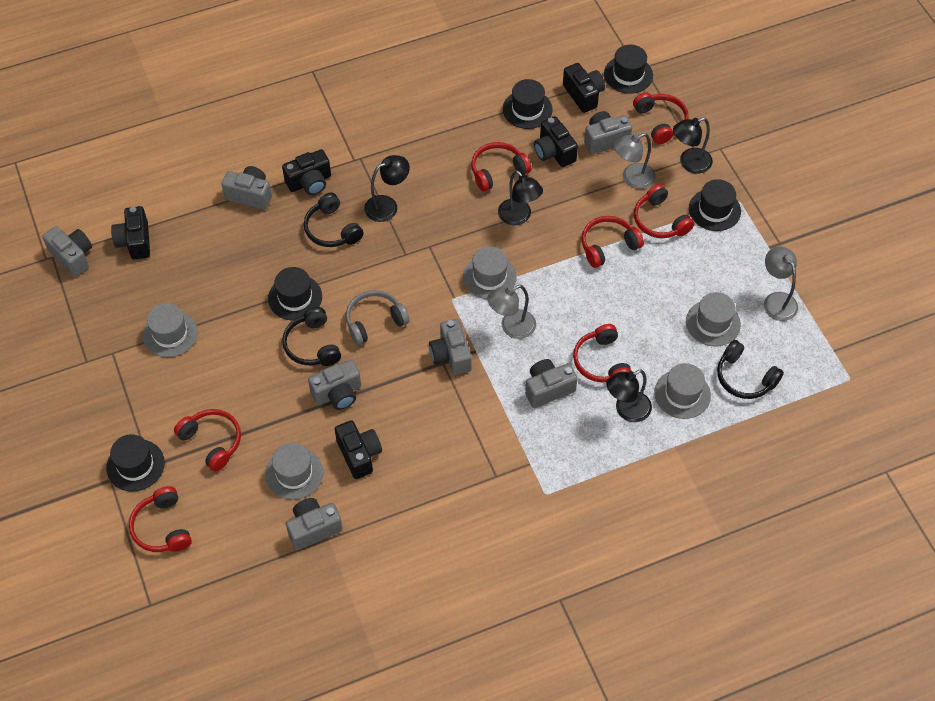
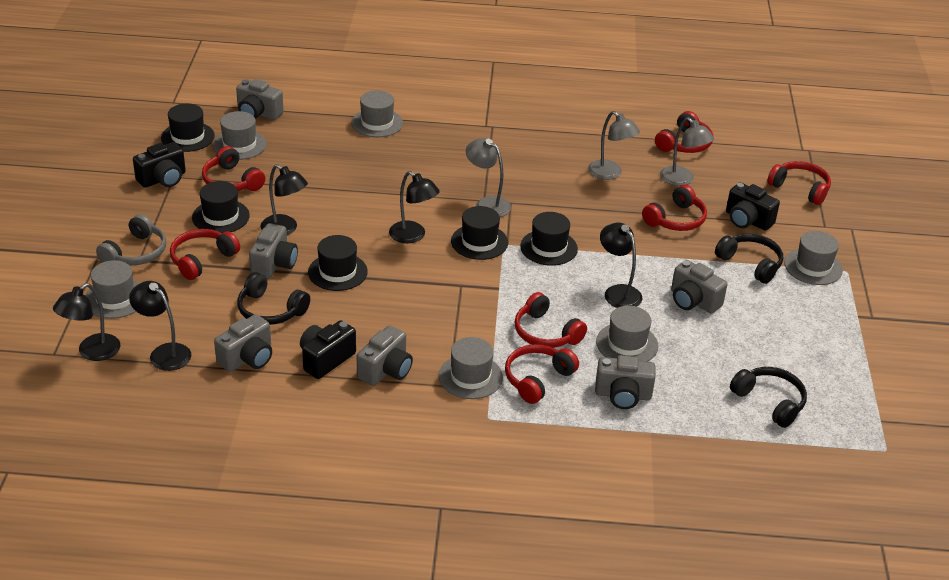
black camera: 5 -> 3
black lamp: 4 -> 5
grey camera: 7 -> 6
grey hat: 5 -> 6

